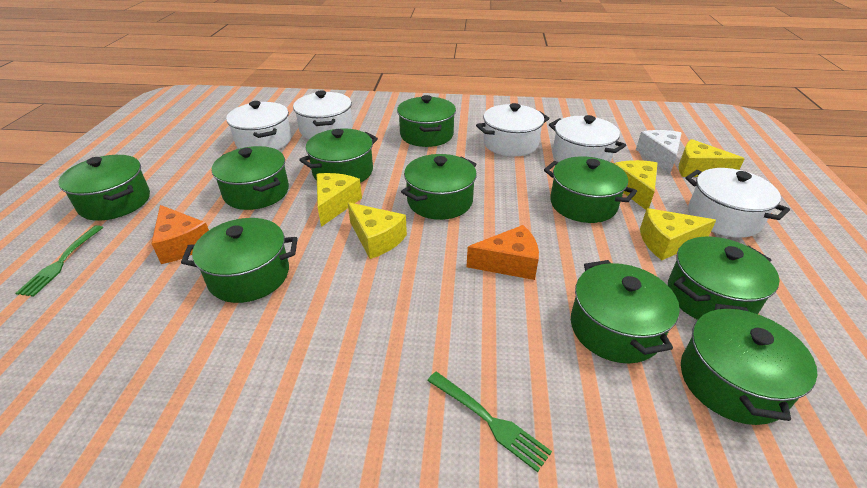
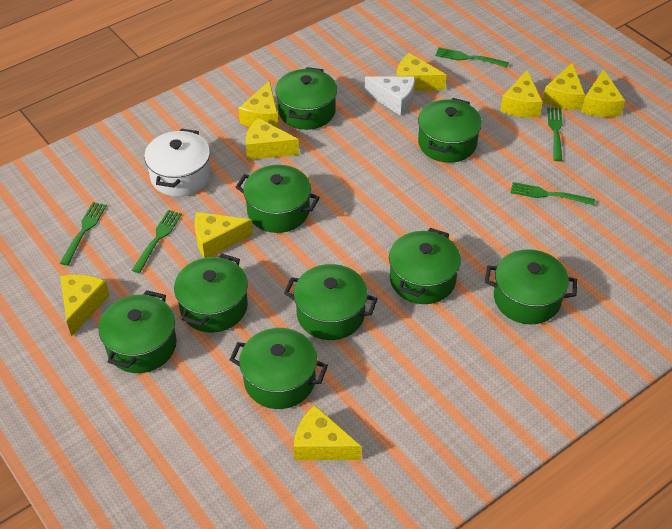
green fork: 2 -> 5
green pot: 10 -> 9
orange cheese: 2 -> 0
white pot: 5 -> 1
yellow cheese: 5 -> 9

